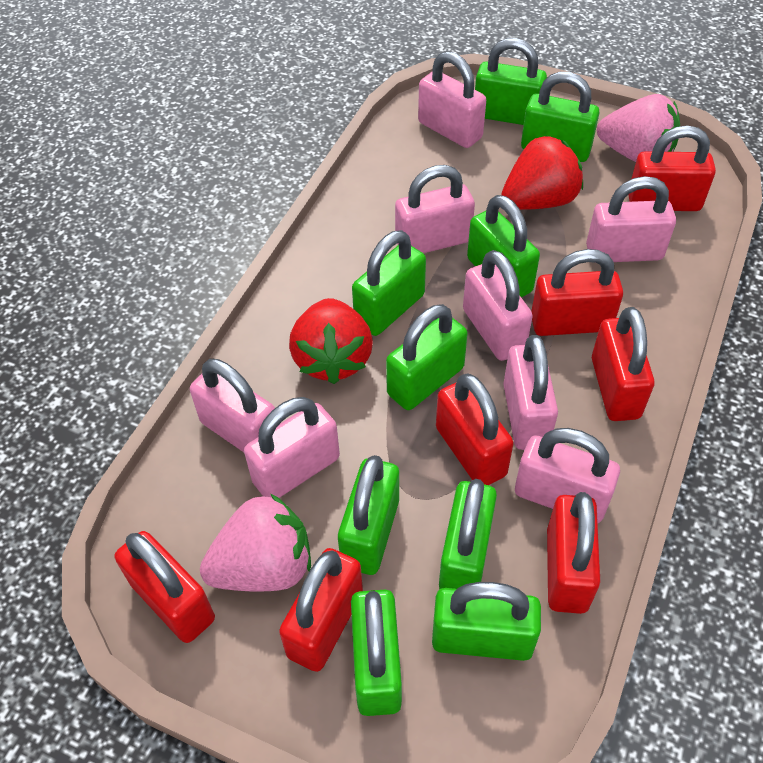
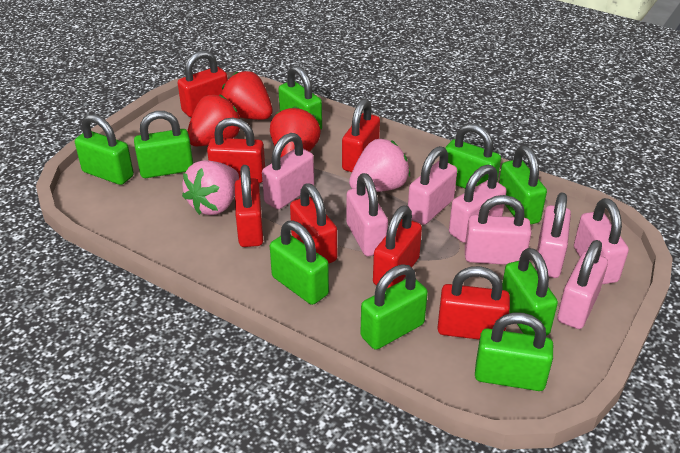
red strawberry: 2 -> 3

